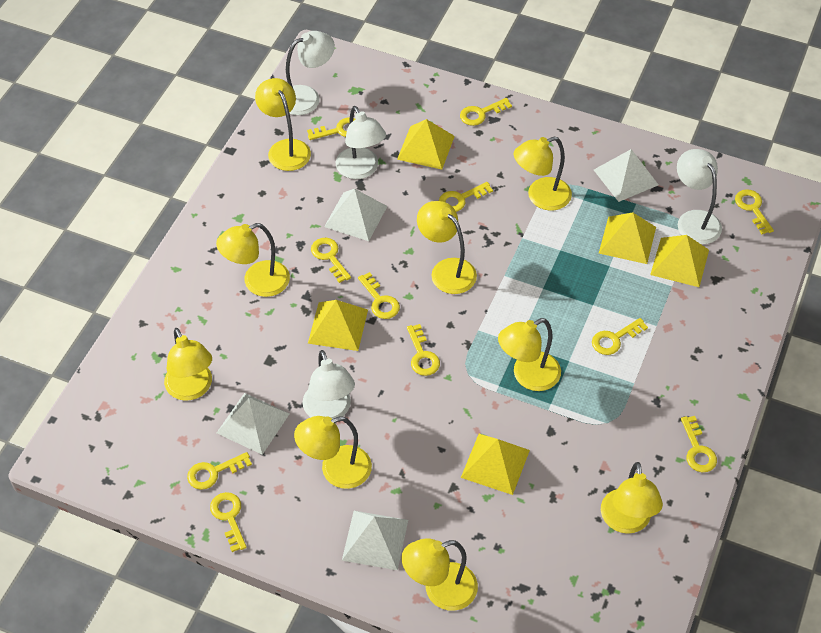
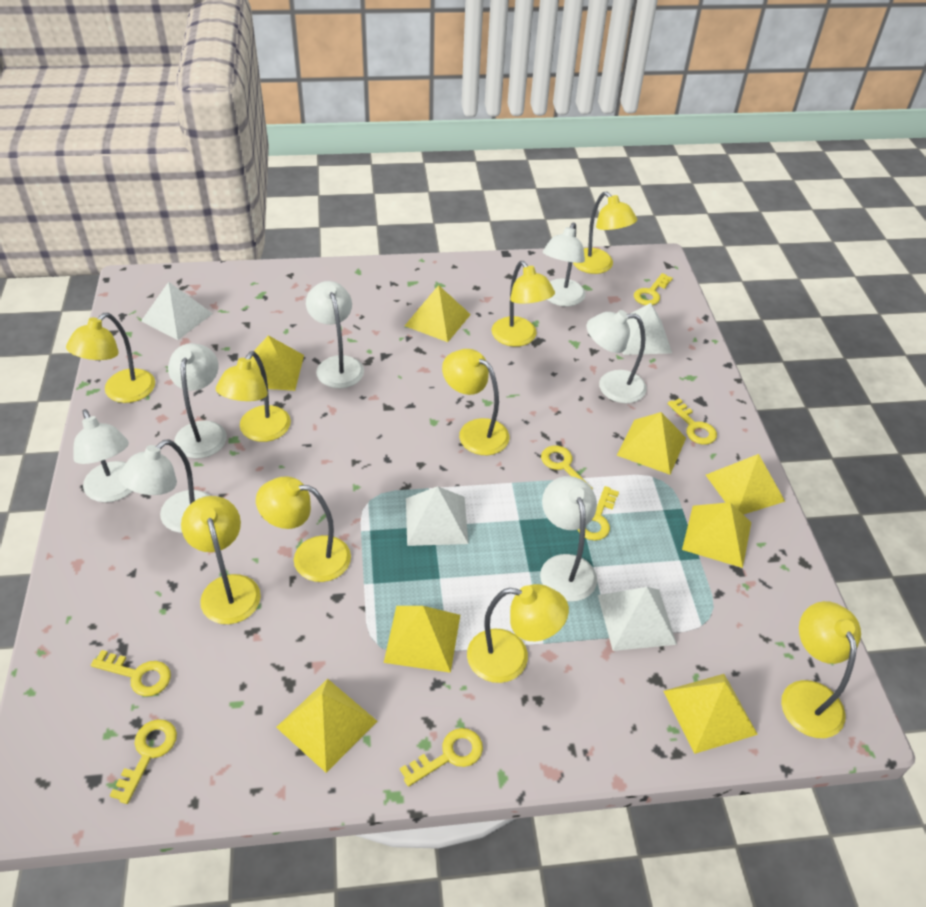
white lamp: 4 -> 7
yellow key: 11 -> 7
yellow pyramid: 5 -> 8

